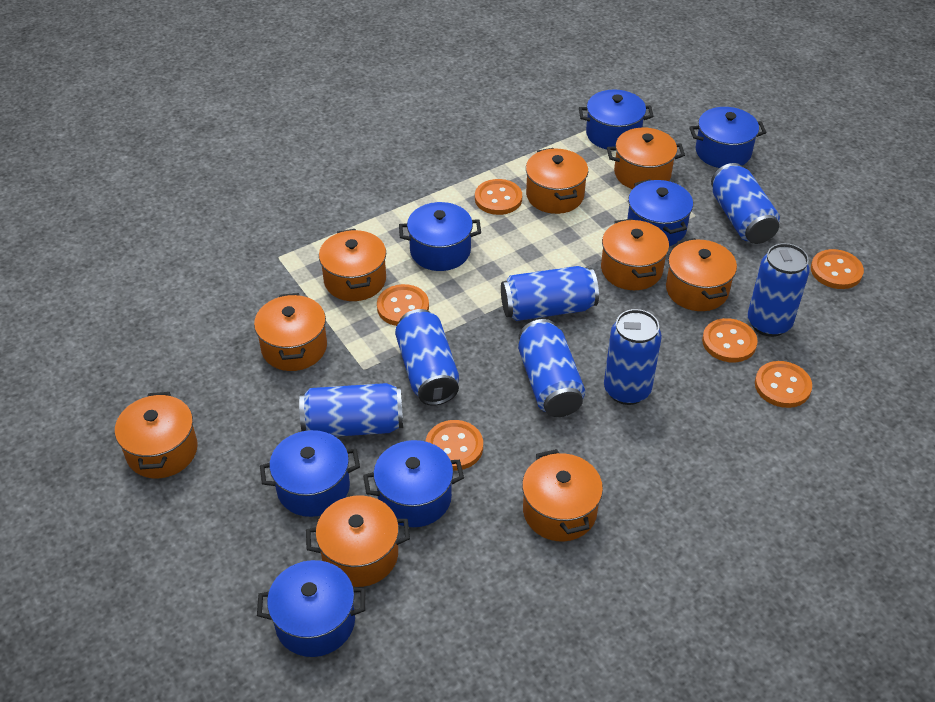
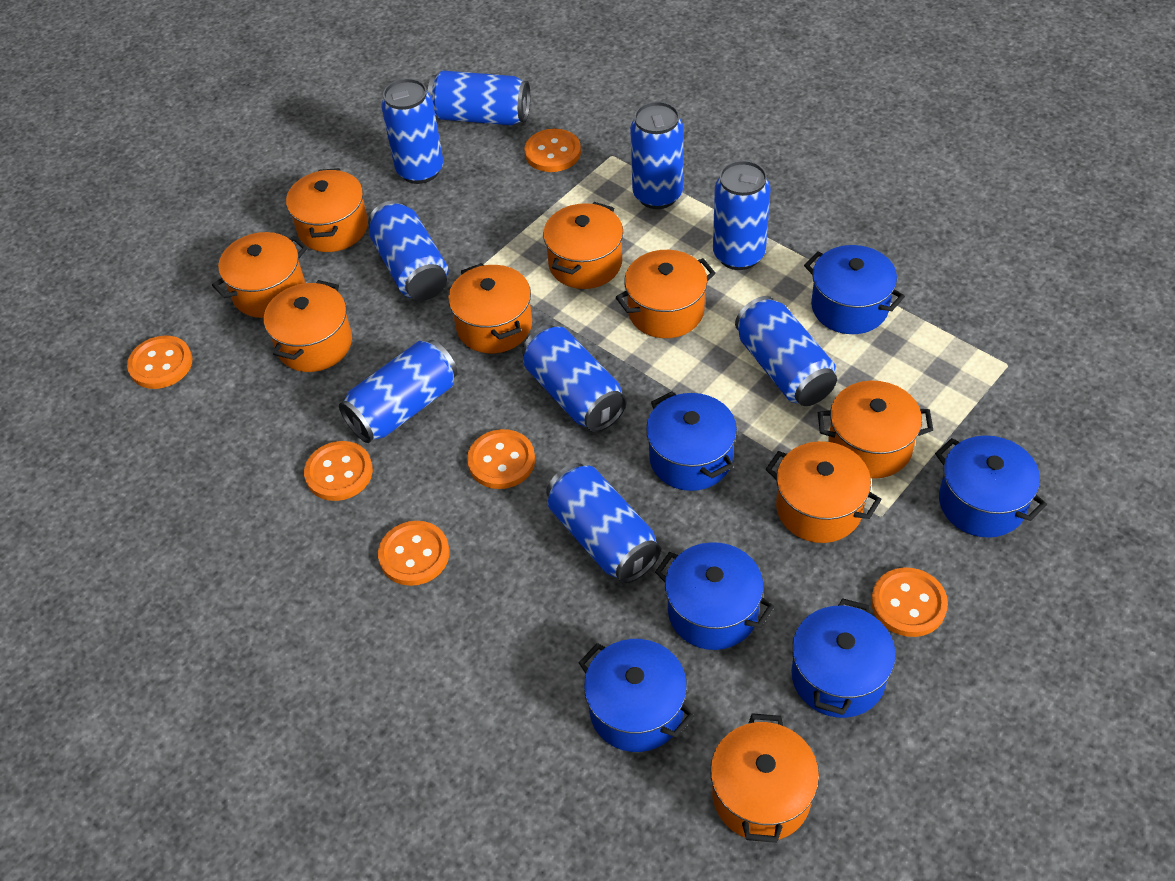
blue can: 7 -> 9
blue pot: 7 -> 6

